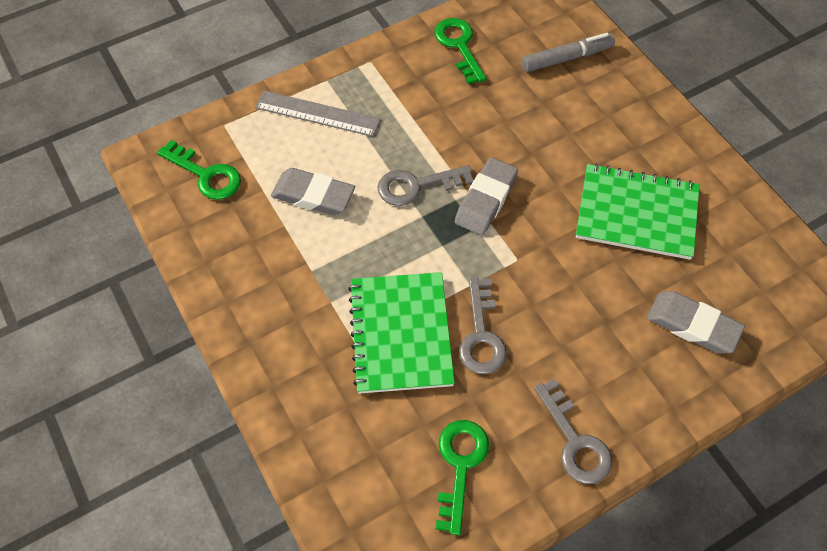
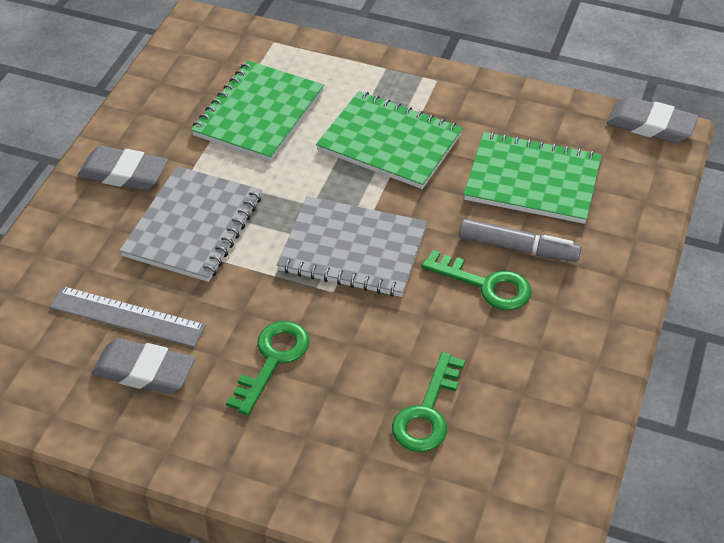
green notebook: 2 -> 3
grey key: 3 -> 0
grey notebook: 0 -> 2

